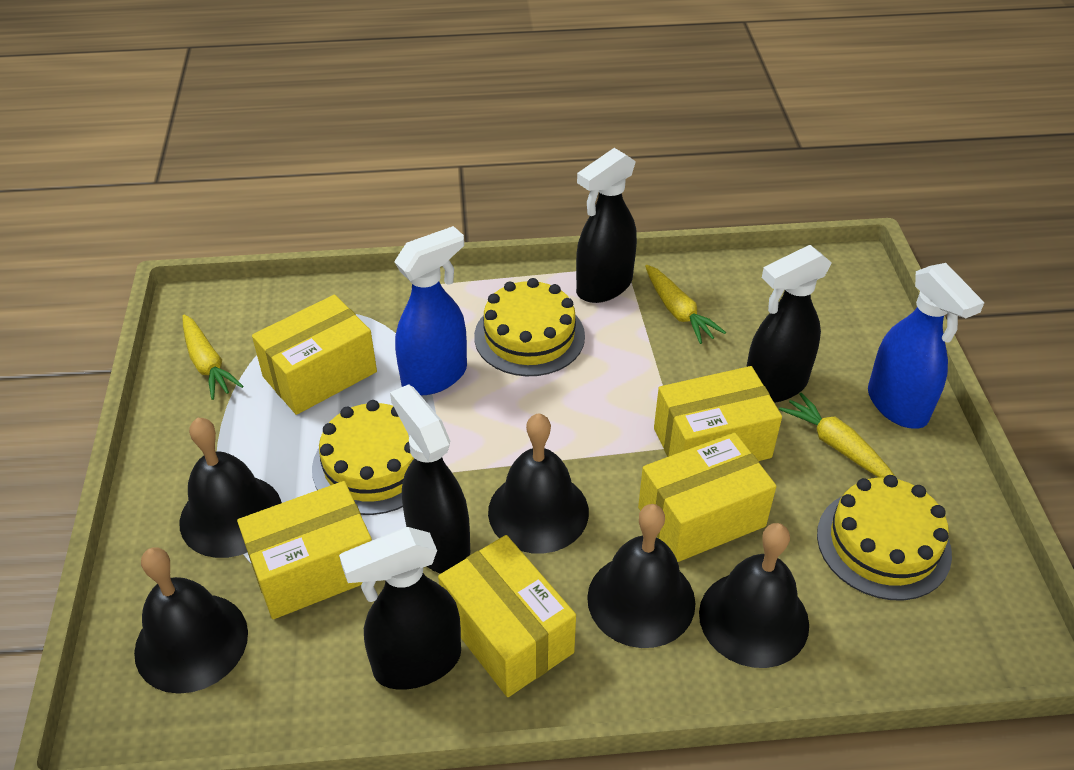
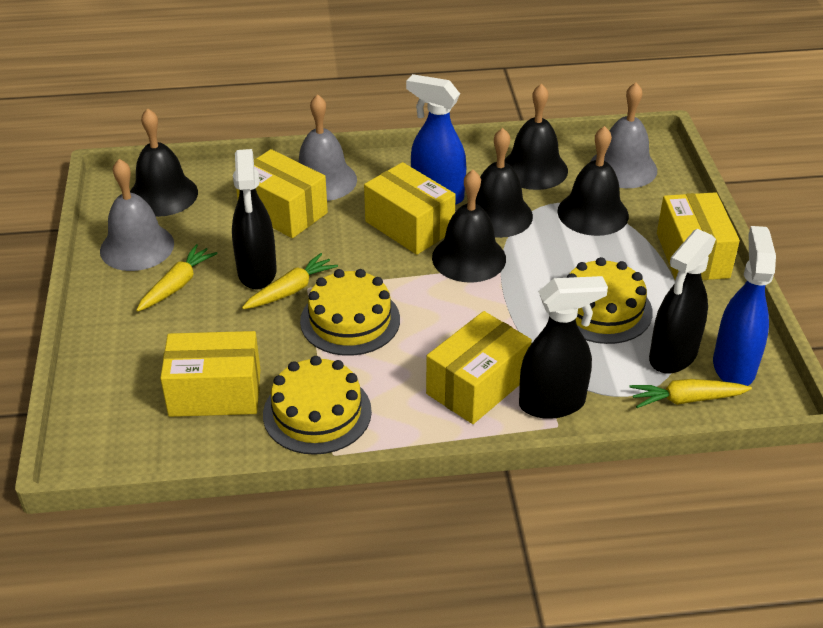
black spray bottle: 4 -> 3
grey bell: 0 -> 3

